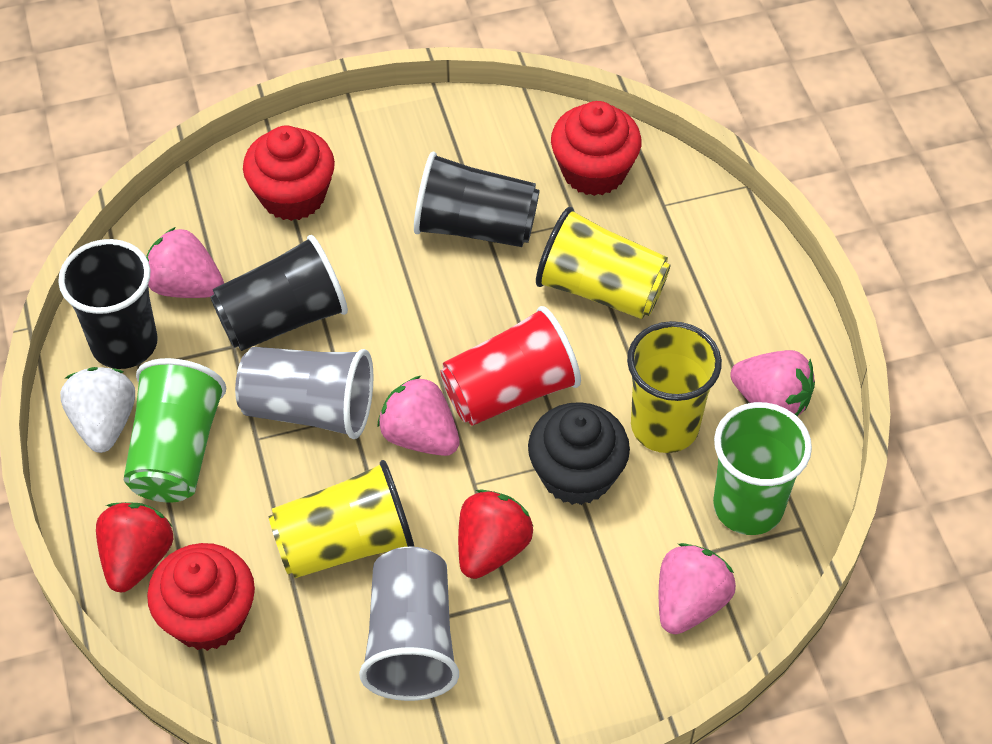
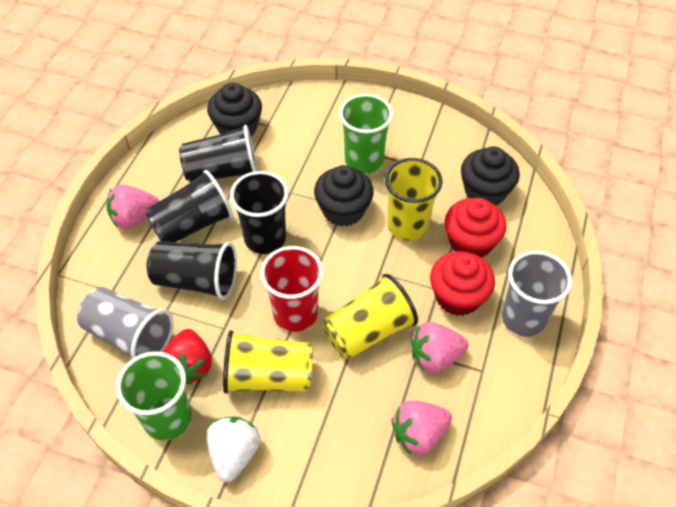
black cup: 3 -> 4
black cupcake: 1 -> 3
pink strawberry: 4 -> 3
red cupcake: 3 -> 2
red strawberry: 2 -> 1

